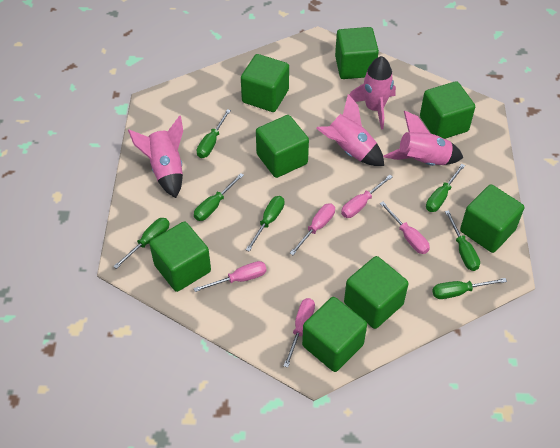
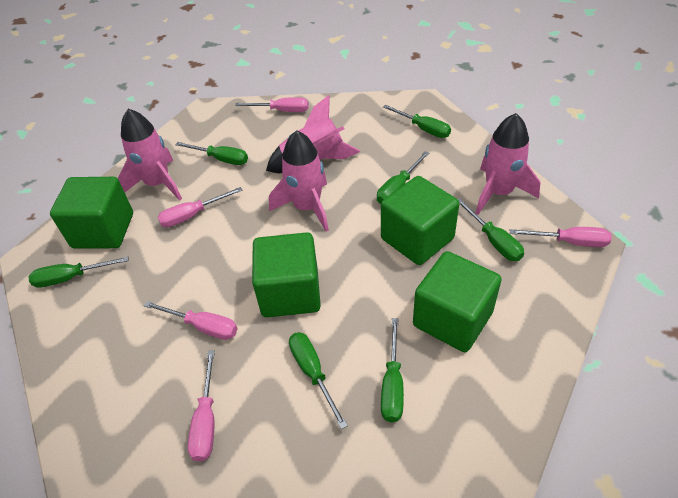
green cube: 8 -> 4

